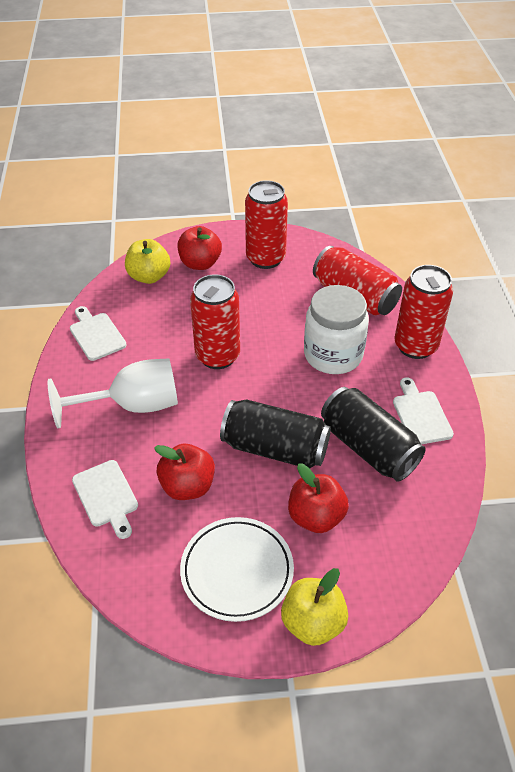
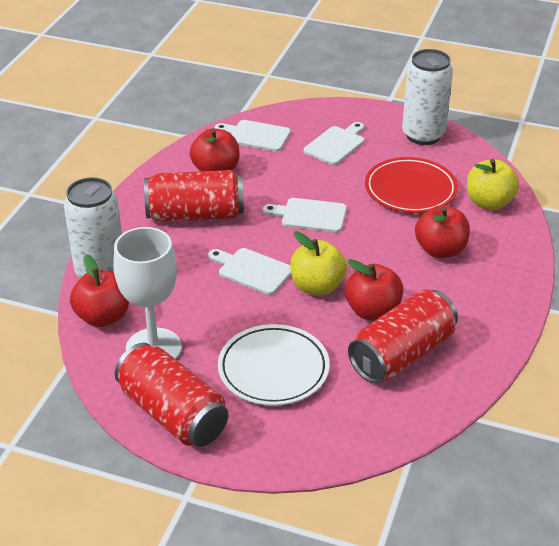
black can: 2 -> 0
red apple: 3 -> 4
red can: 4 -> 3
red plate: 0 -> 1
white can: 0 -> 2
white cutting board: 3 -> 4
white jar: 1 -> 0

